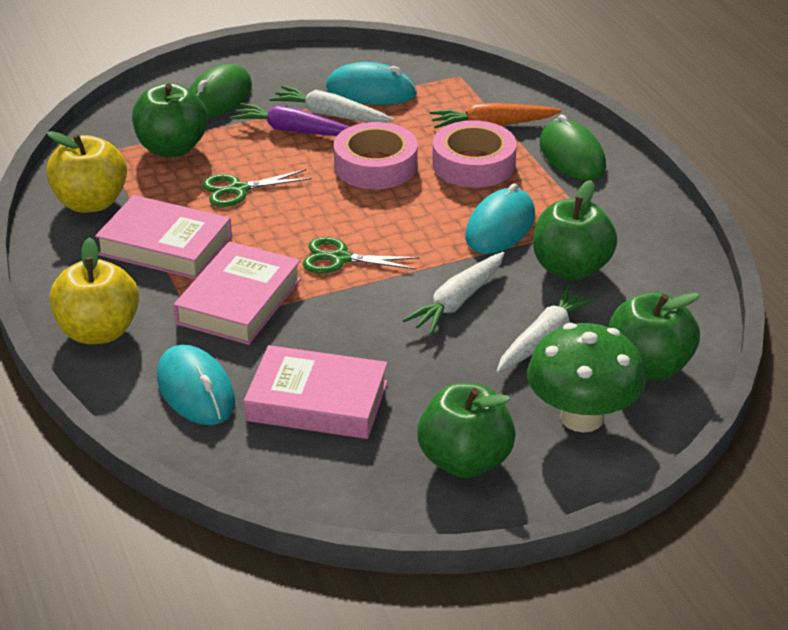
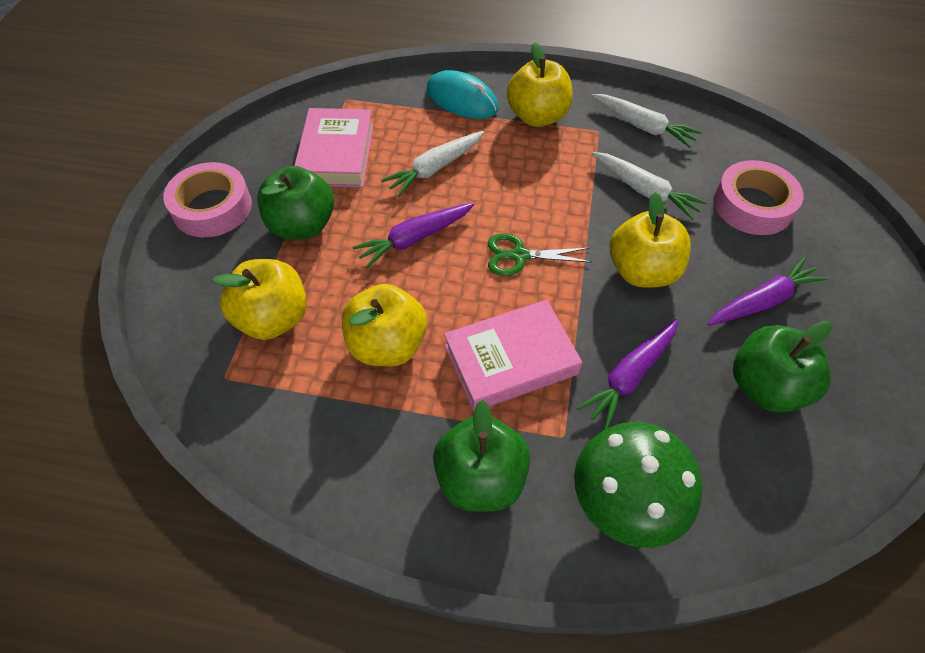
green apple: 4 -> 3
green mouse: 2 -> 0
green scissors: 2 -> 1
orange carrot: 1 -> 0
pink book: 3 -> 2
purple carrot: 1 -> 3
turquoise mouse: 3 -> 1
yellow apple: 2 -> 4

